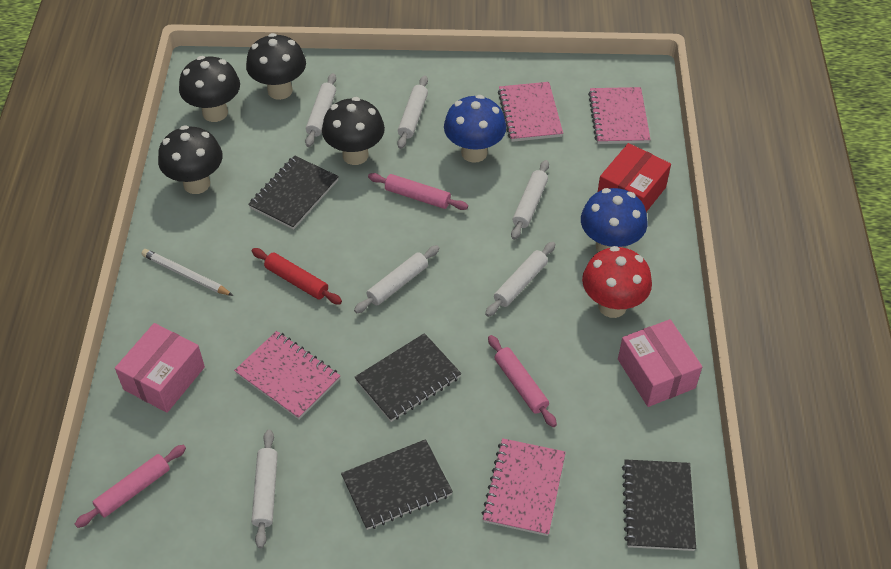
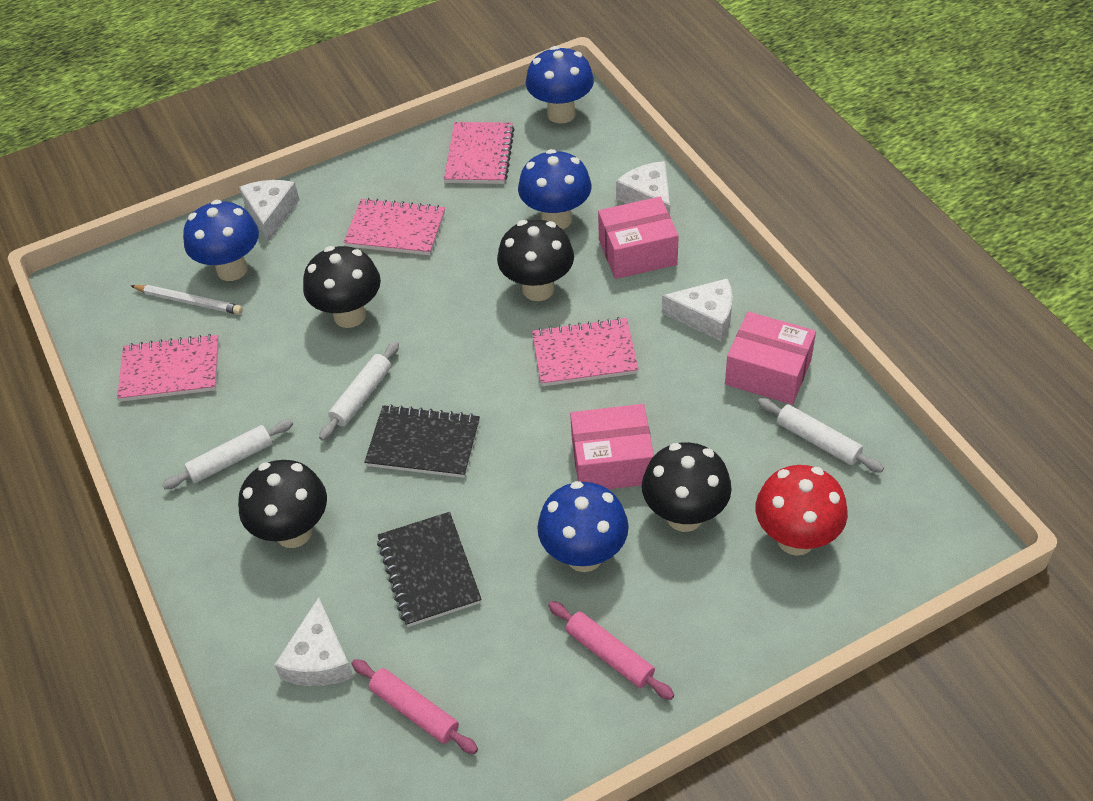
black notebook: 4 -> 2
blue mushroom: 2 -> 4
pink box: 2 -> 3
pink rolling pin: 3 -> 2
red box: 1 -> 0
red rolling pin: 1 -> 0
white cheese: 0 -> 4
white rolling pin: 6 -> 3

